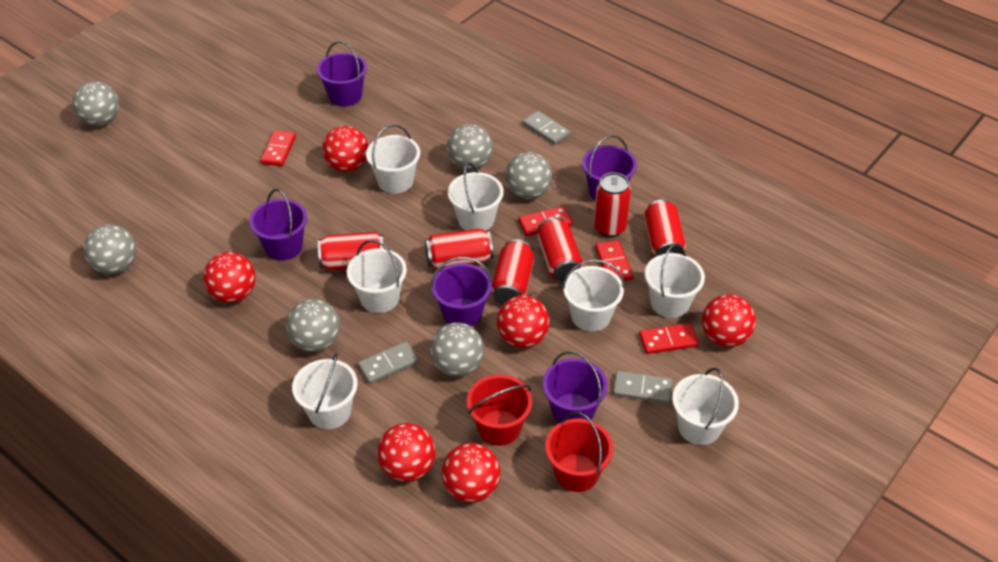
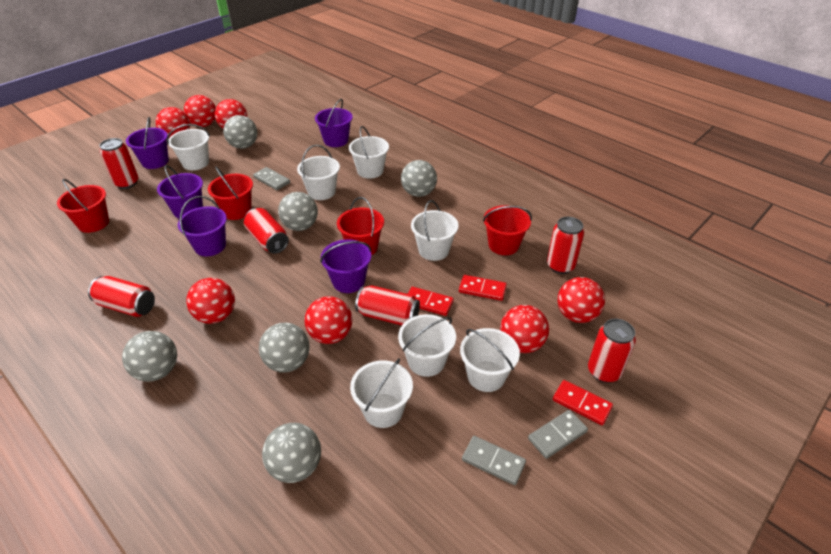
red ball: 6 -> 7
red bucket: 2 -> 4
red domino: 4 -> 3

